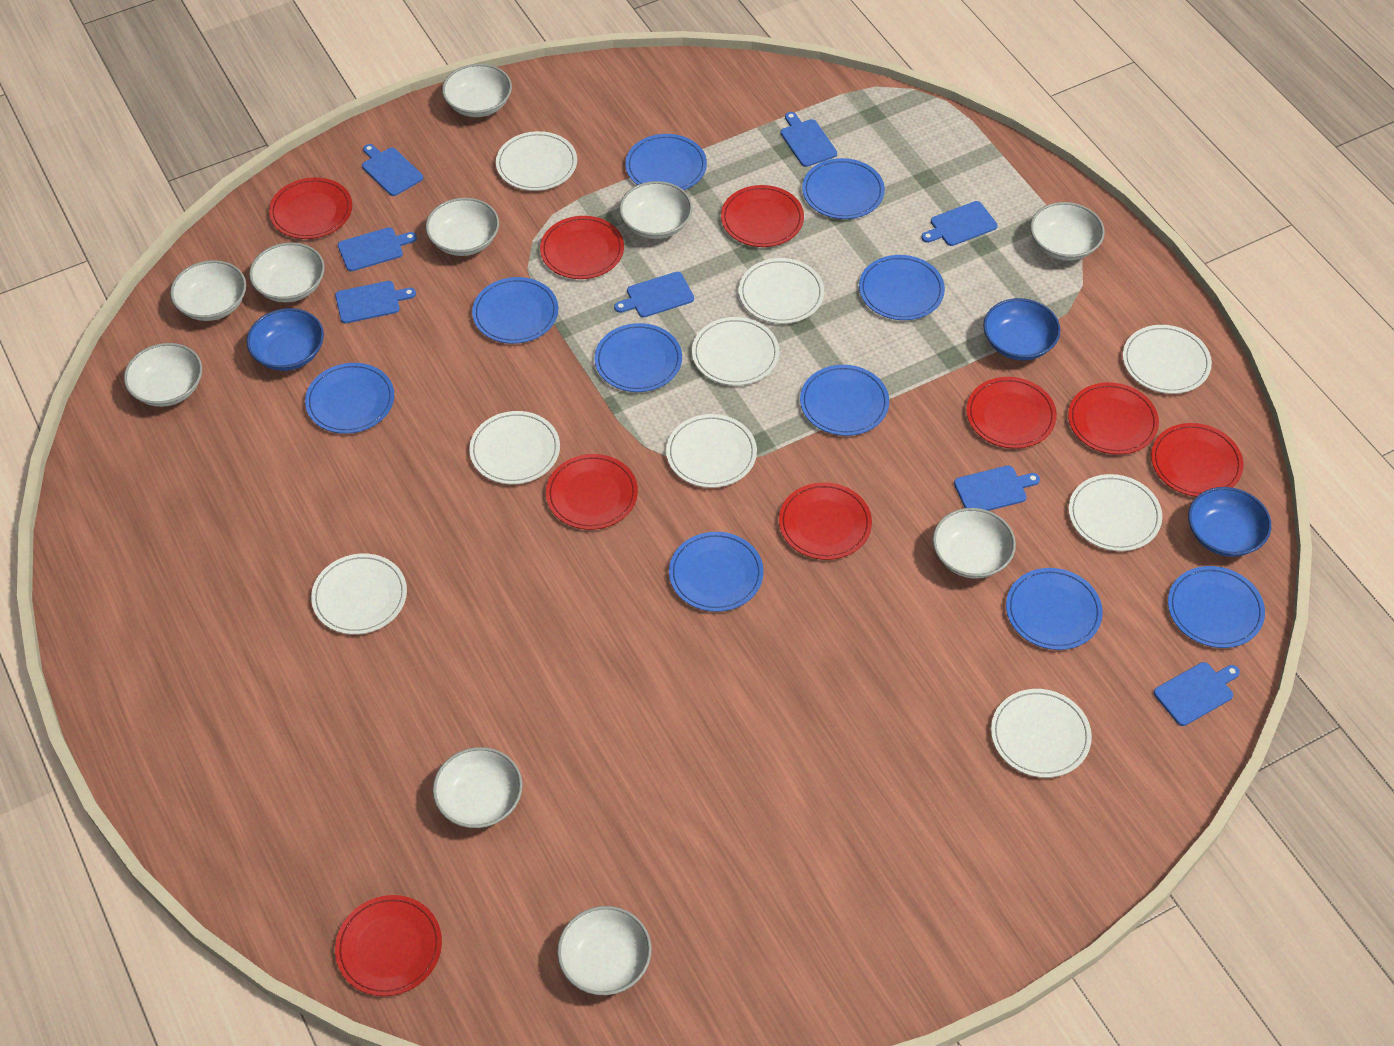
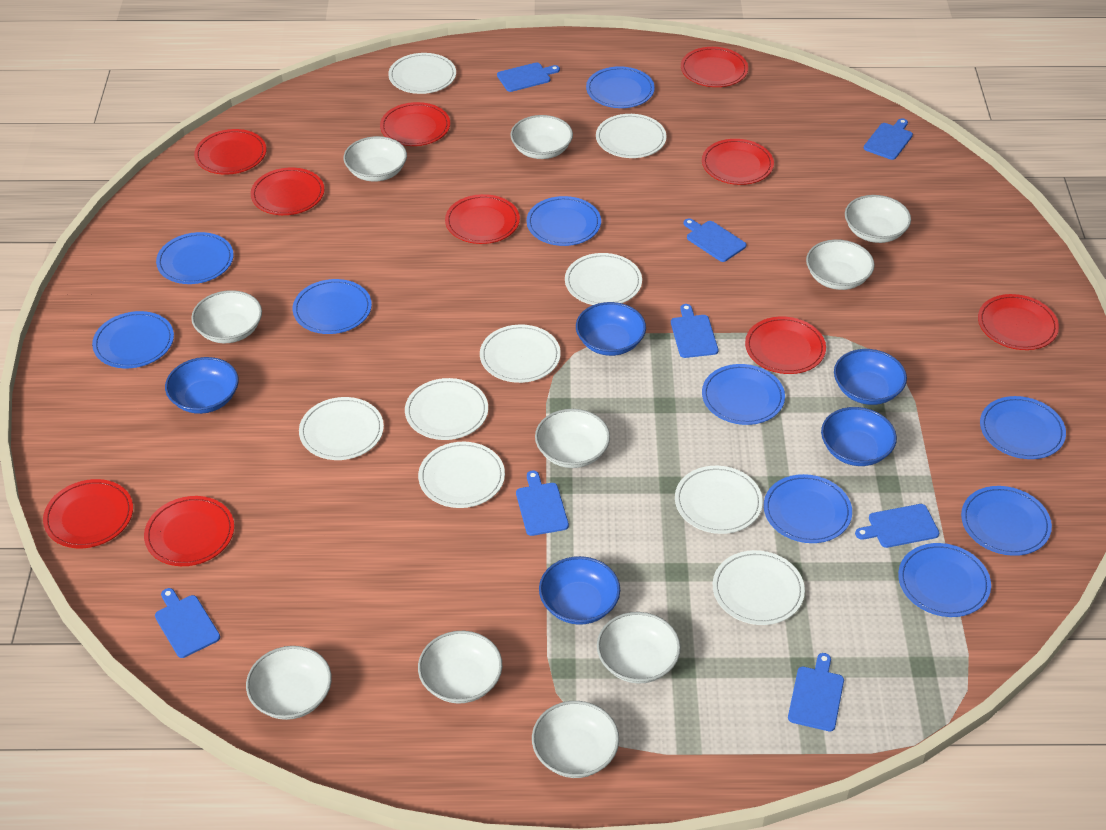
blue bowl: 3 -> 5
red plate: 9 -> 10

